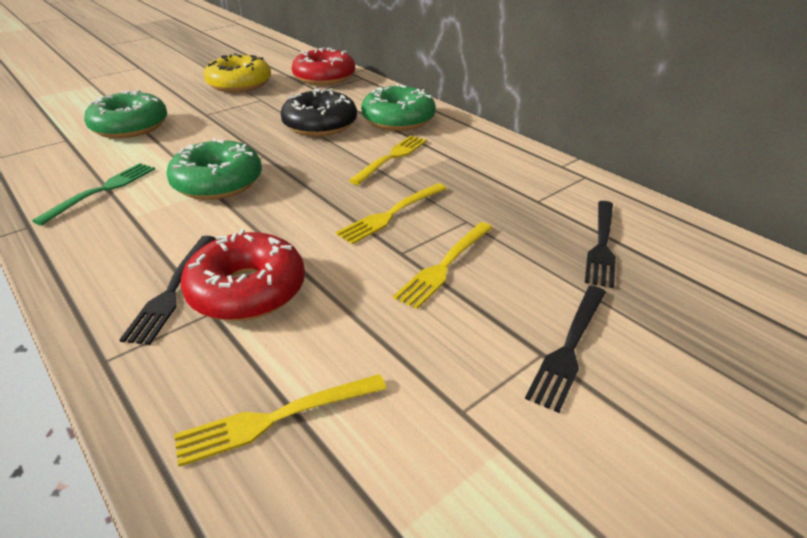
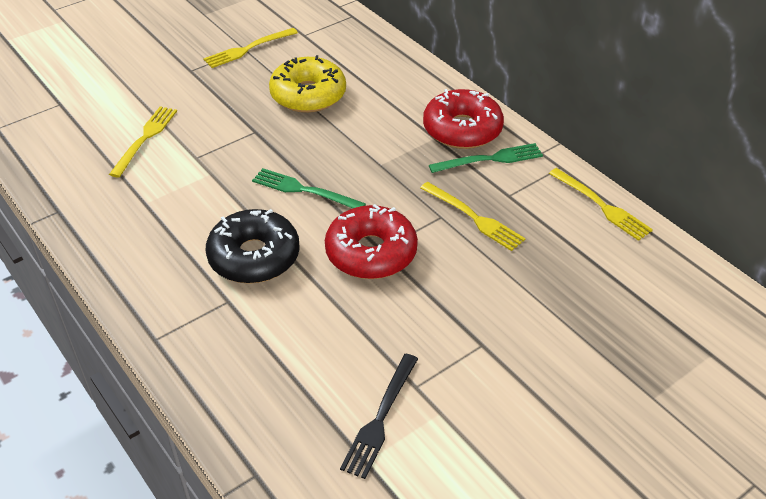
black fork: 3 -> 1
green donut: 3 -> 0
green fork: 1 -> 2

